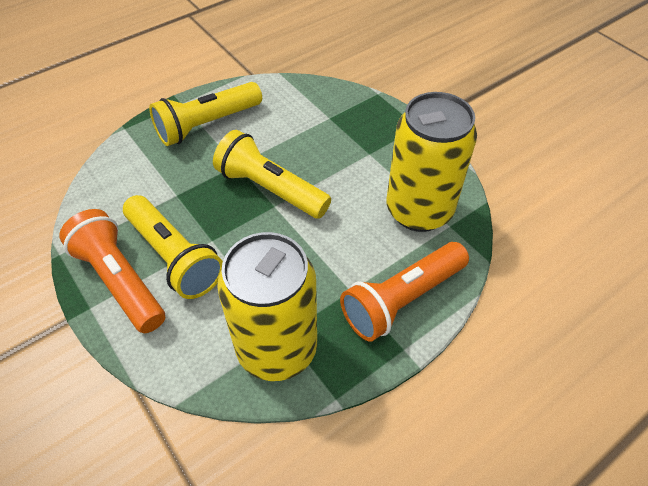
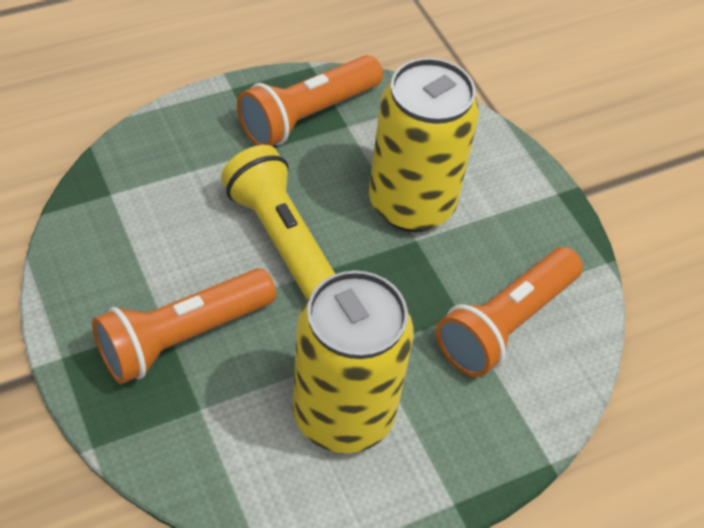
orange flashlight: 2 -> 3
yellow flashlight: 3 -> 1

